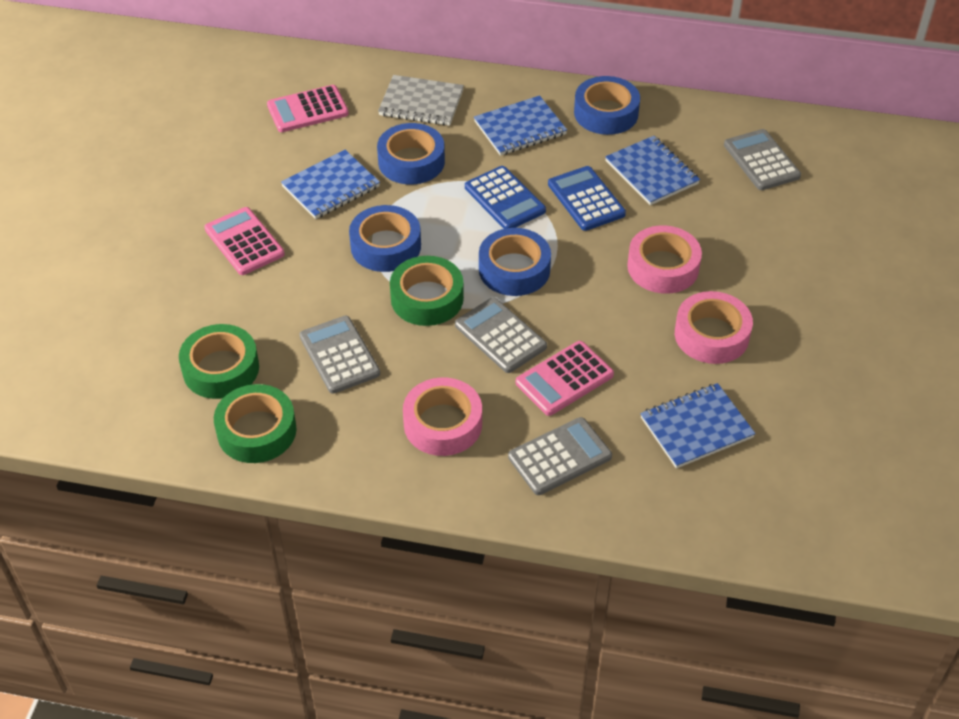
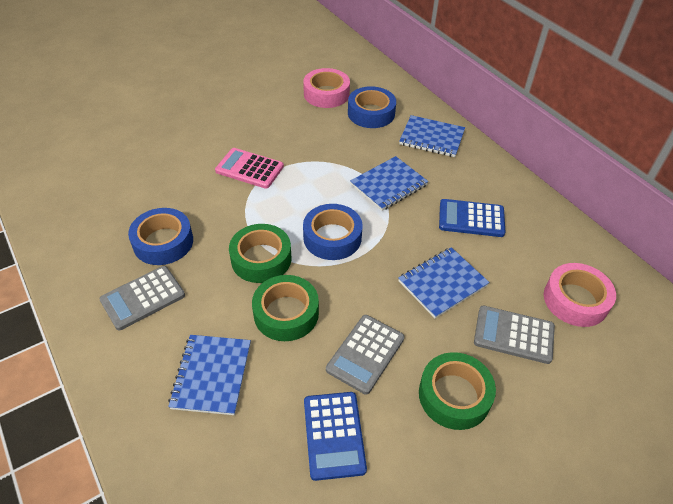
blue tape: 4 -> 3
grey calculator: 4 -> 3
grey notebook: 1 -> 0
pink calculator: 3 -> 1
pink tape: 3 -> 2

